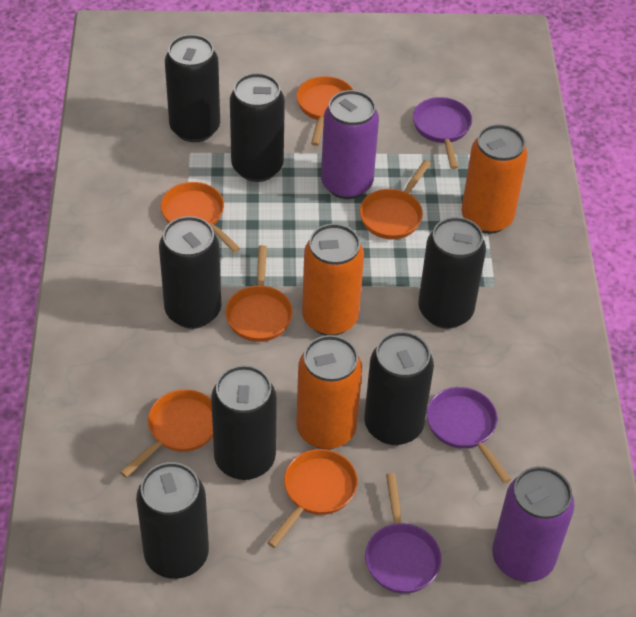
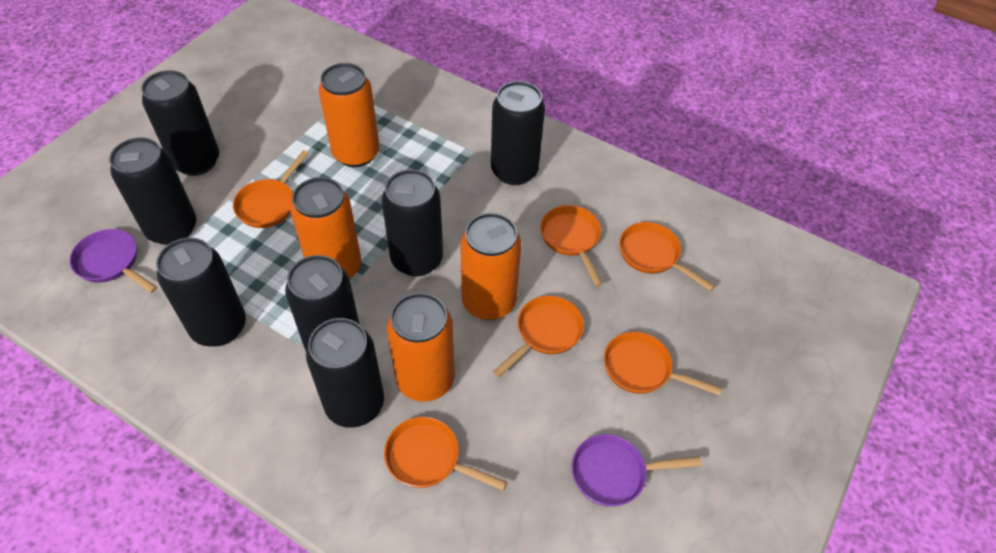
orange can: 3 -> 4
purple can: 2 -> 0
purple pan: 3 -> 2

